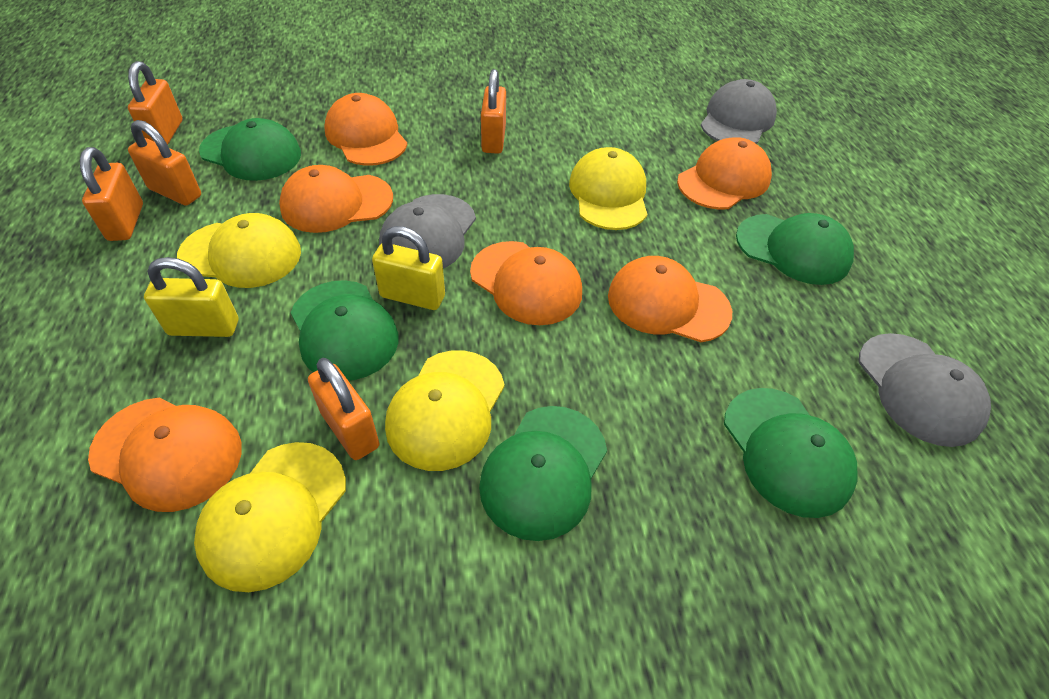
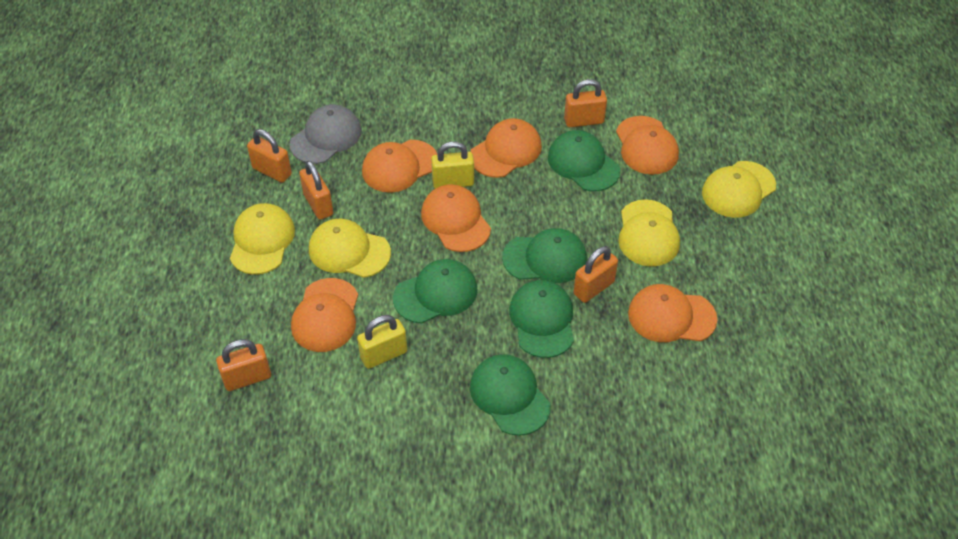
grey cap: 3 -> 1

